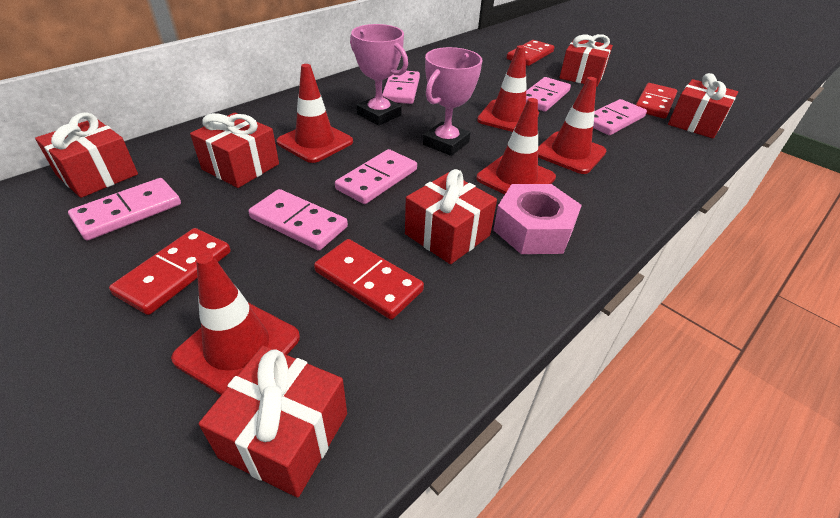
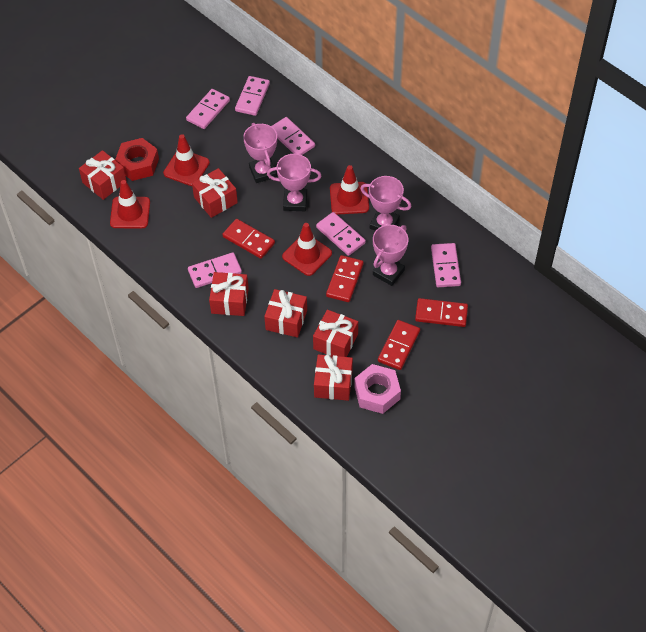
pink trophy: 2 -> 4
red nut: 0 -> 1
red traffic cone: 5 -> 4

